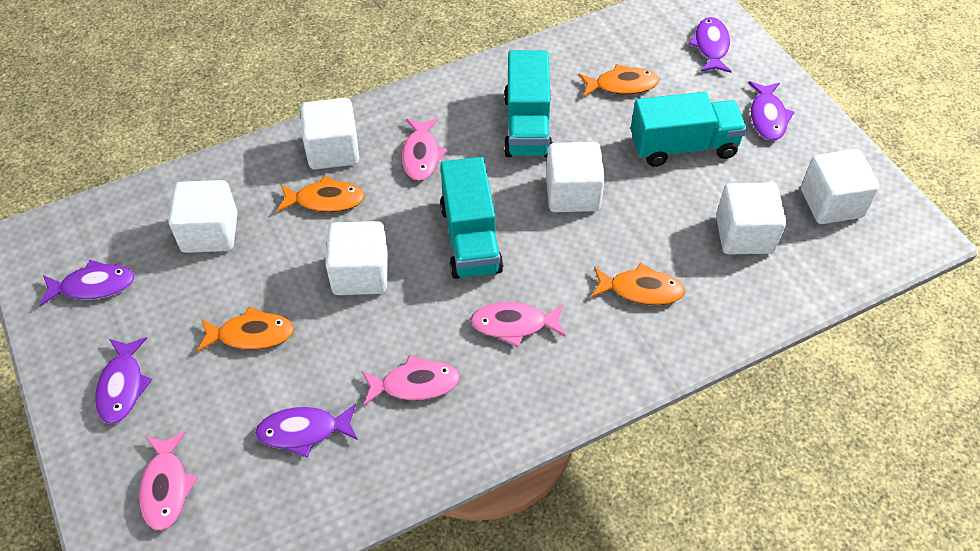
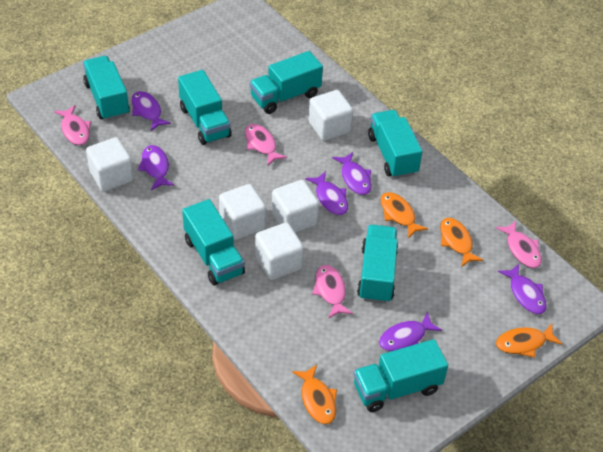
purple fish: 5 -> 6
turquoise truck: 3 -> 7
white cube: 6 -> 5

